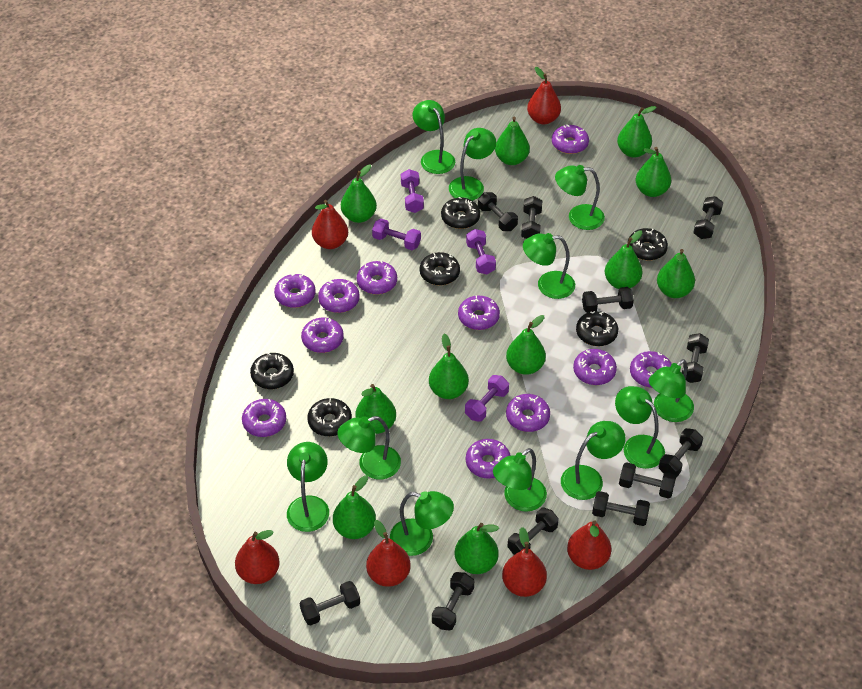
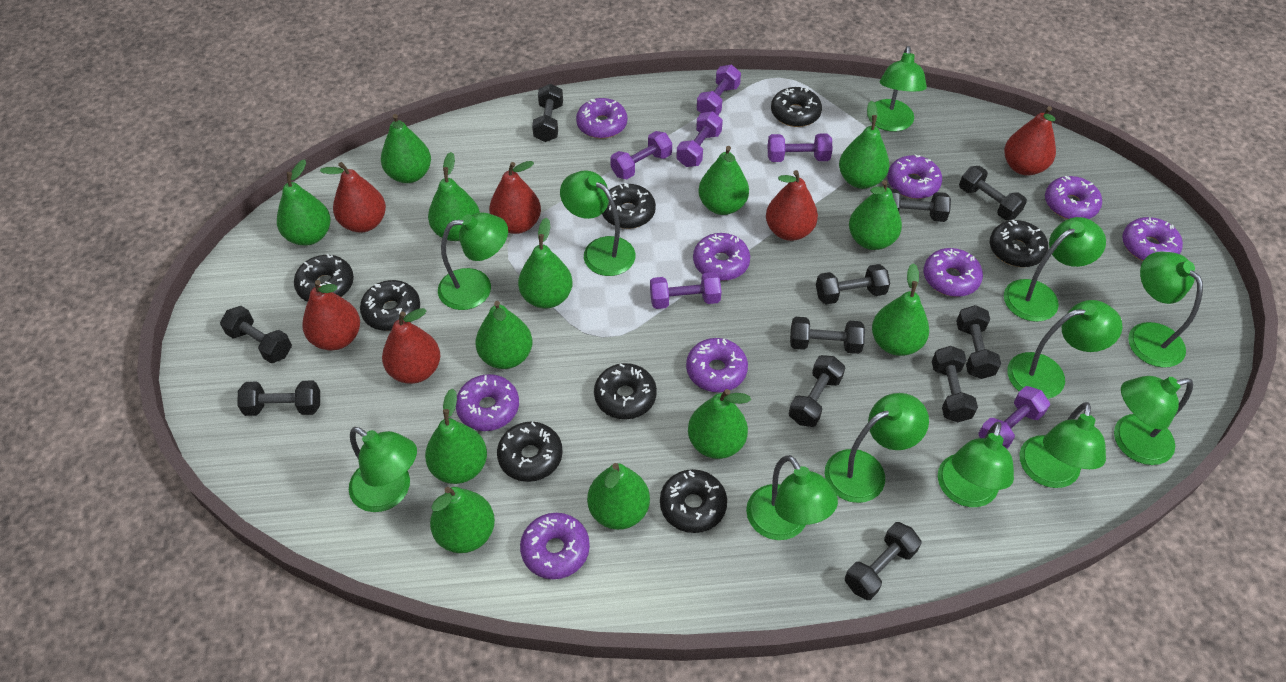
black donut: 6 -> 8
green lamp: 11 -> 12
green pear: 11 -> 13
purple donut: 11 -> 9
purple dumbbell: 4 -> 6

